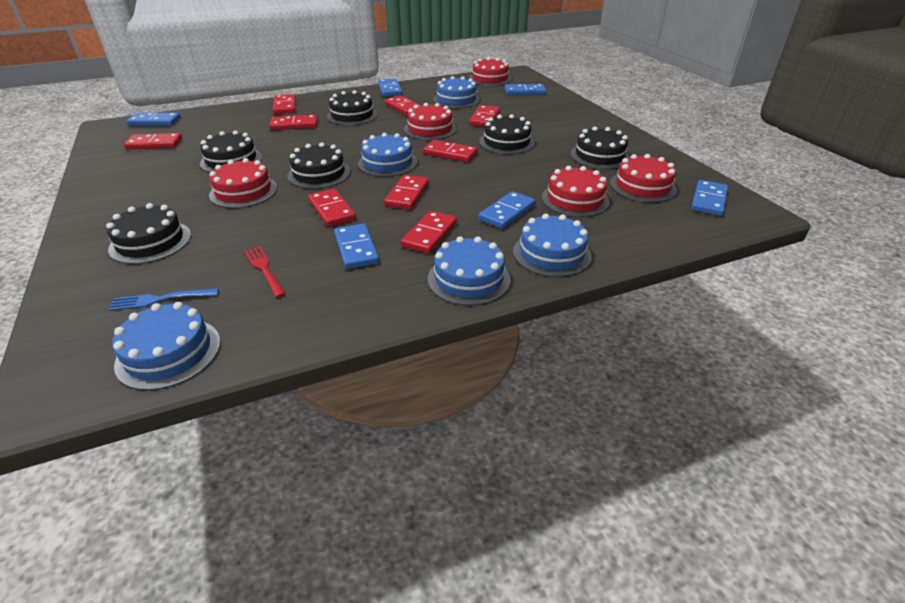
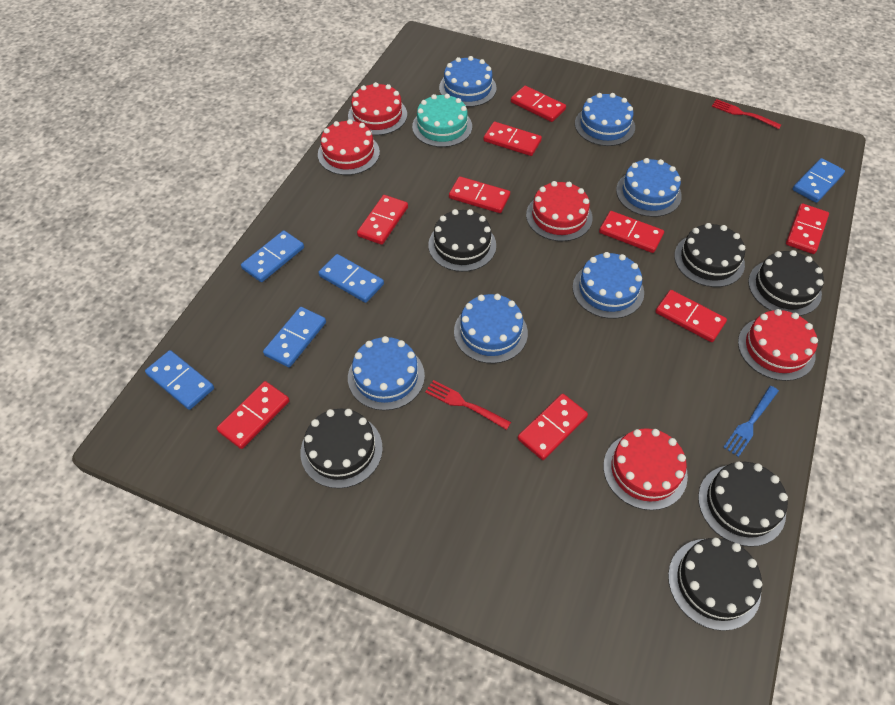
blue cake: 5 -> 6
blue domino: 6 -> 5
red fork: 1 -> 2
turquoise cake: 0 -> 1

